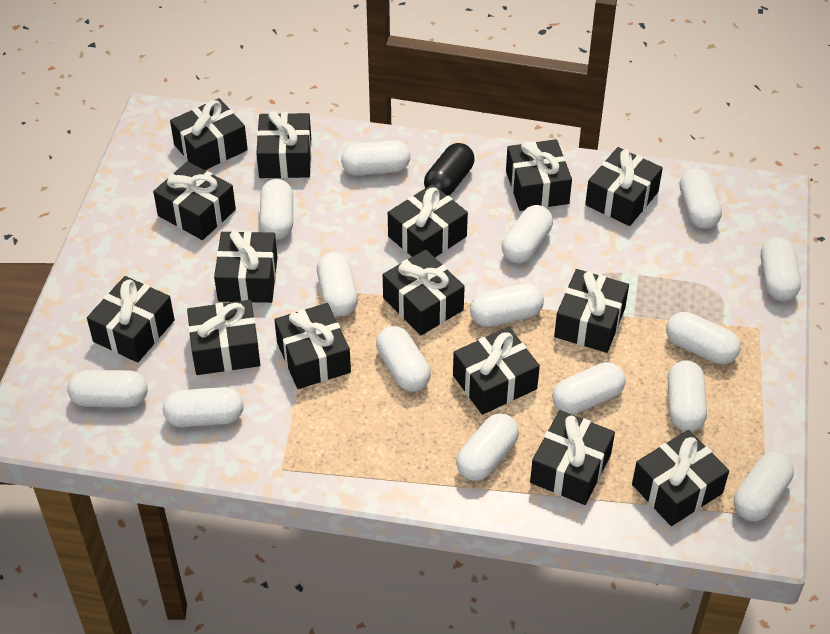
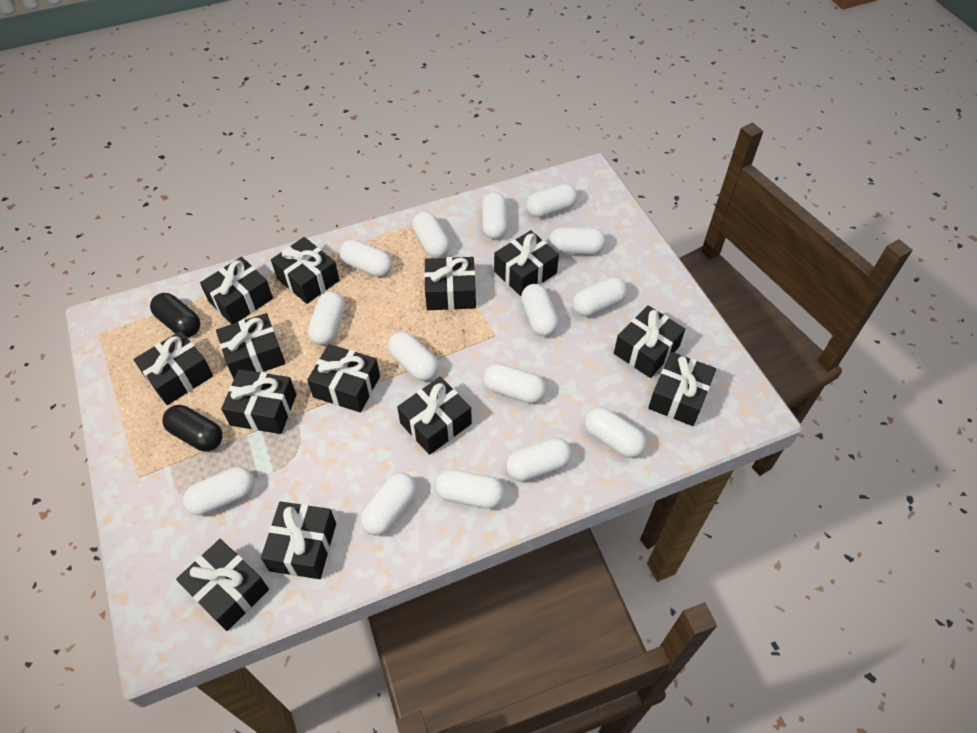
black capsule: 1 -> 2
black gift: 15 -> 13

